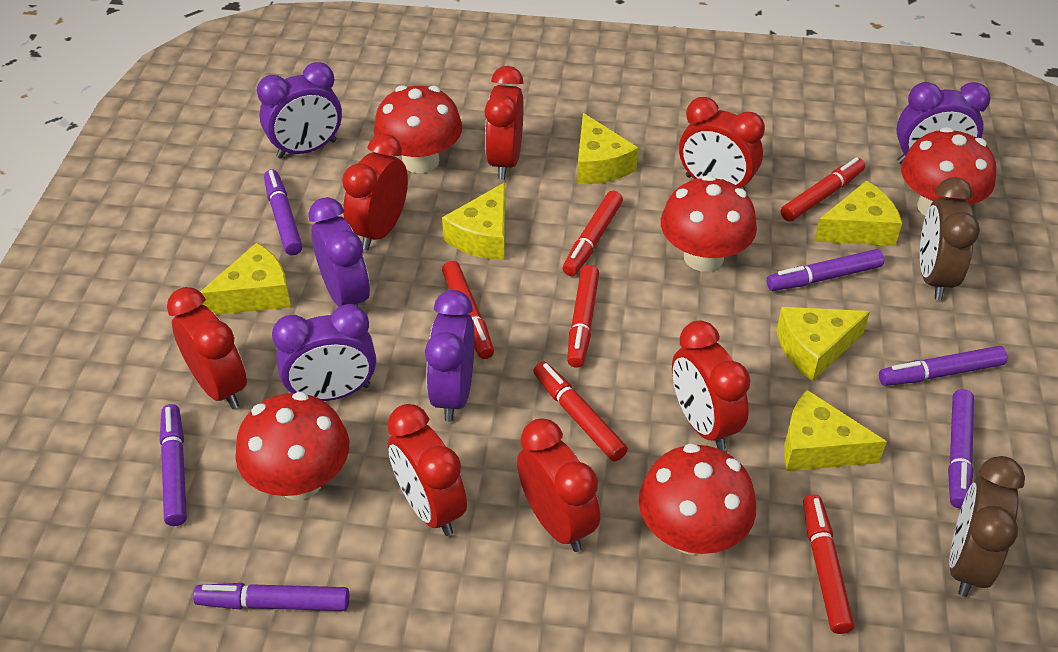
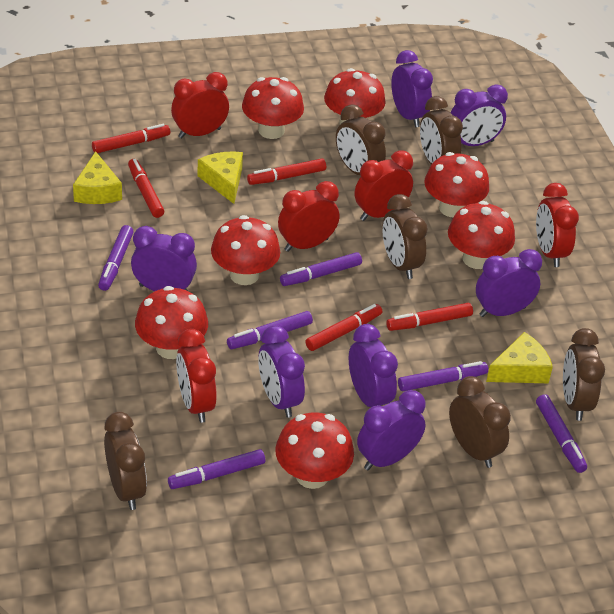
brown clock: 2 -> 6
purple clock: 5 -> 7
red clock: 7 -> 5
red marker: 6 -> 5
red mushroom: 5 -> 7
yellow cheese: 6 -> 3

